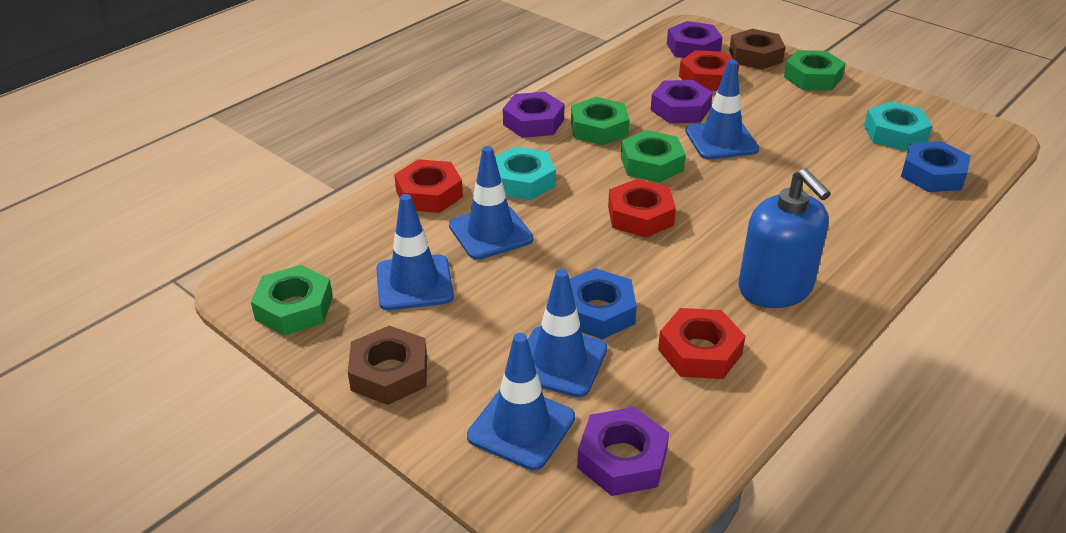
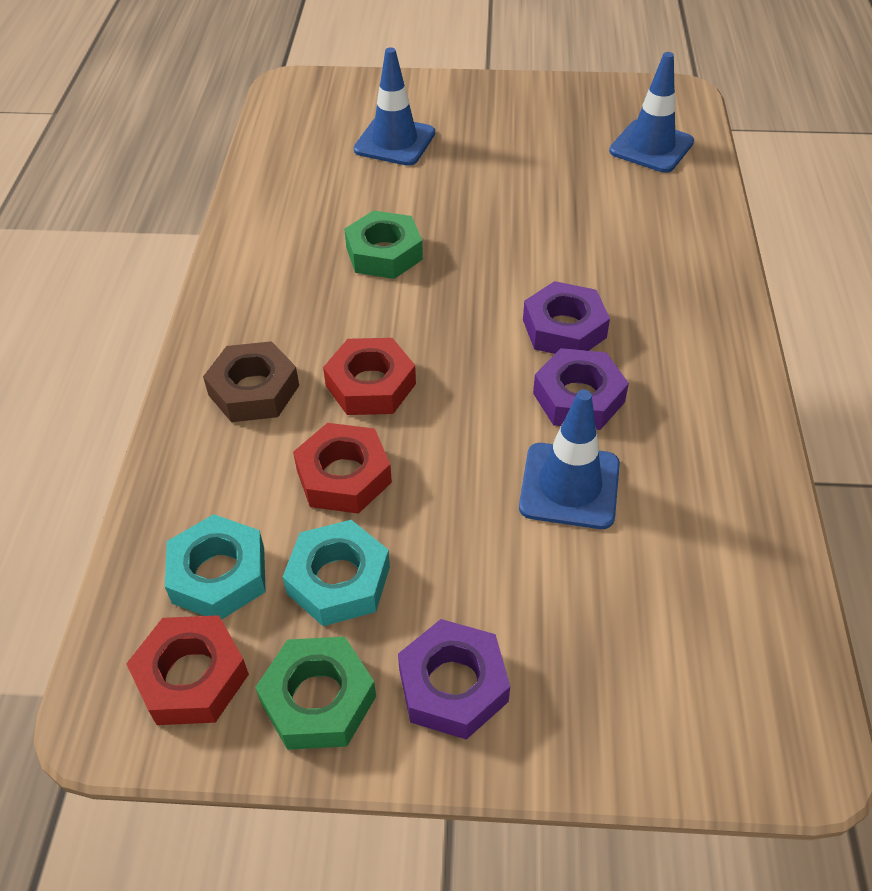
blue nut: 2 -> 0
blue soap dispenser: 1 -> 0
blue traffic cone: 5 -> 3
brown nut: 2 -> 1
green nut: 4 -> 2
purple nut: 4 -> 3
red nut: 4 -> 3

